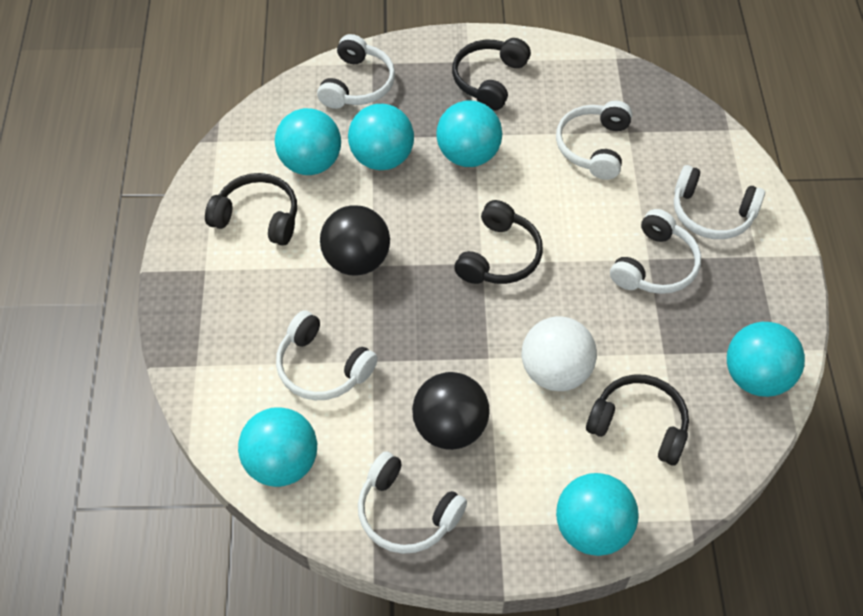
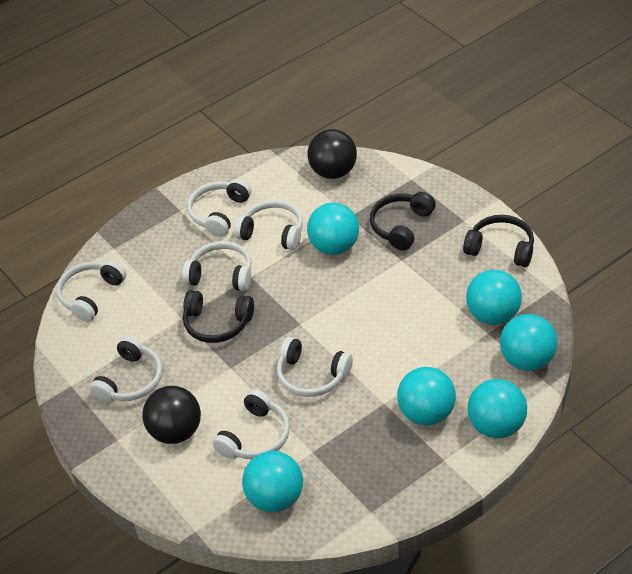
black headphones: 4 -> 3
white ball: 1 -> 0
white headphones: 6 -> 7

